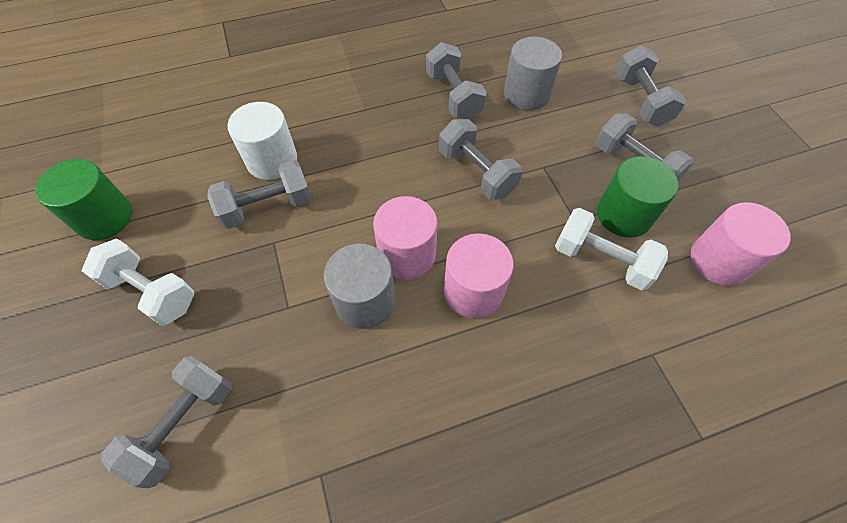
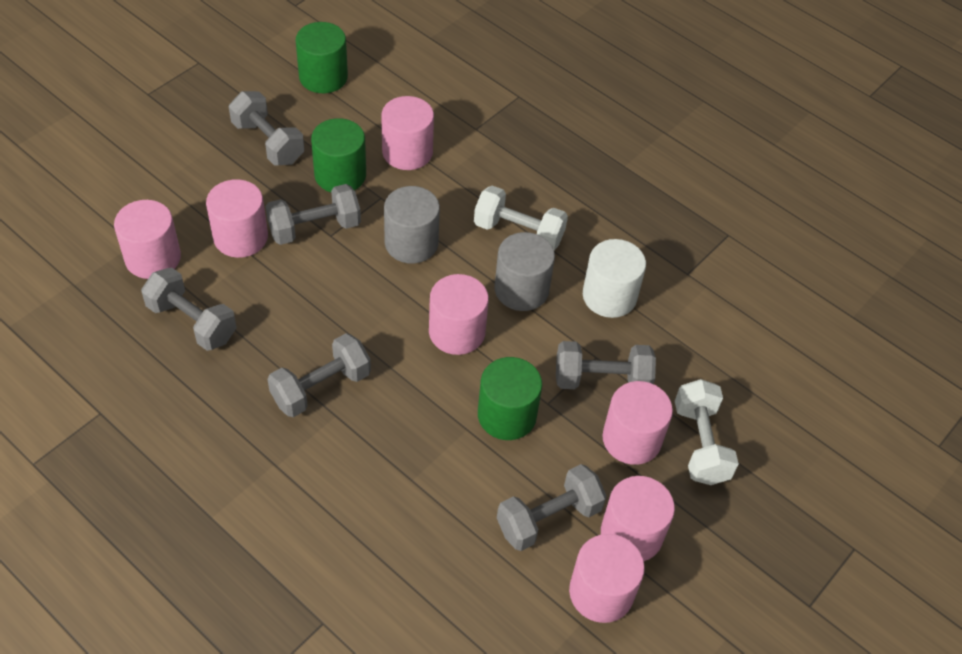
green cylinder: 2 -> 3
pink cylinder: 3 -> 7

